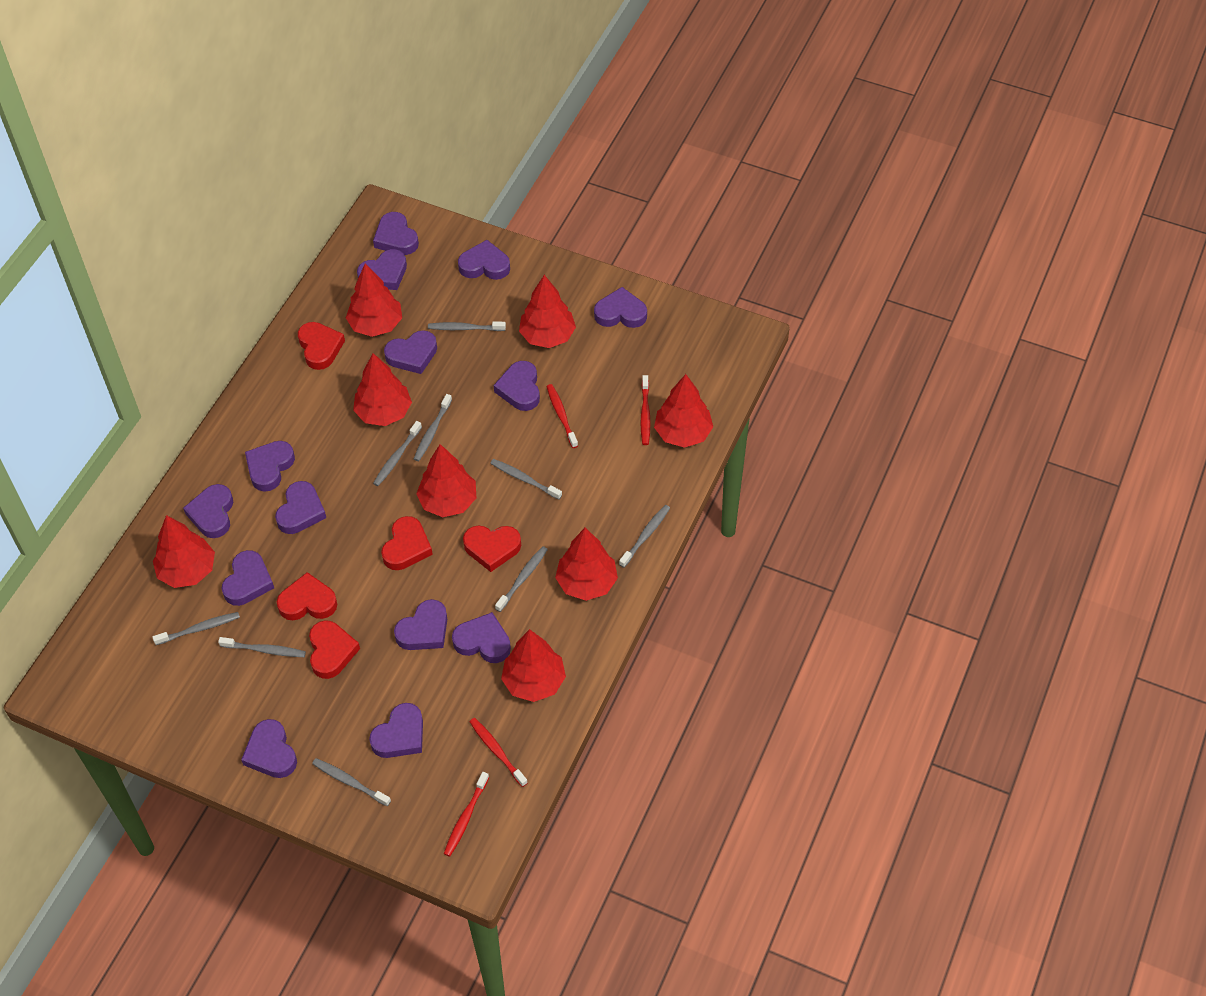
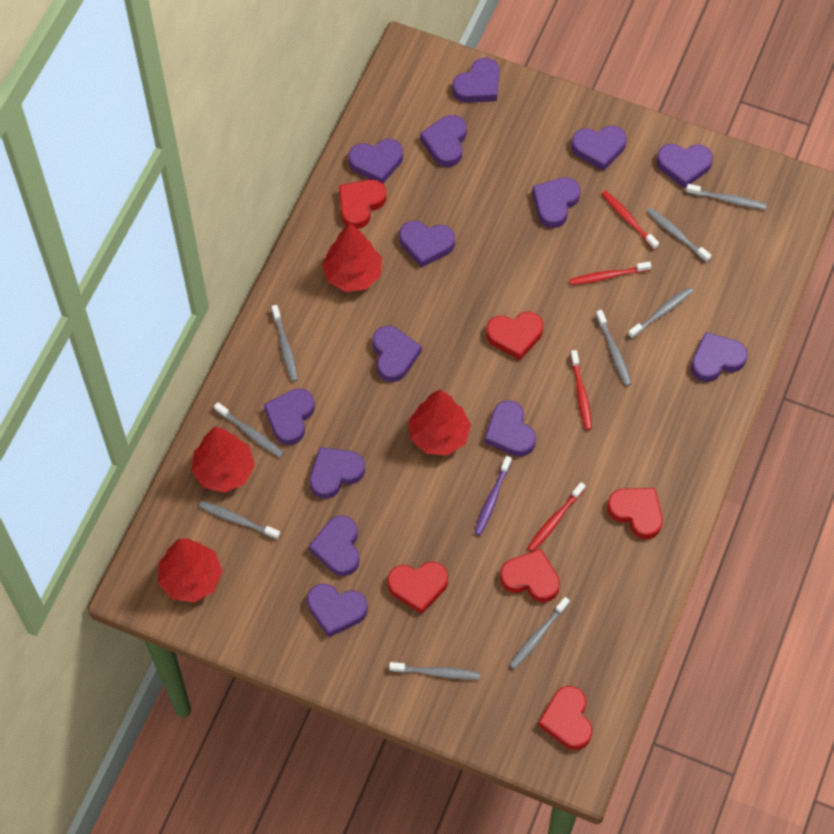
purple toothbrush: 0 -> 1
red heart: 5 -> 6
red tree: 8 -> 4

